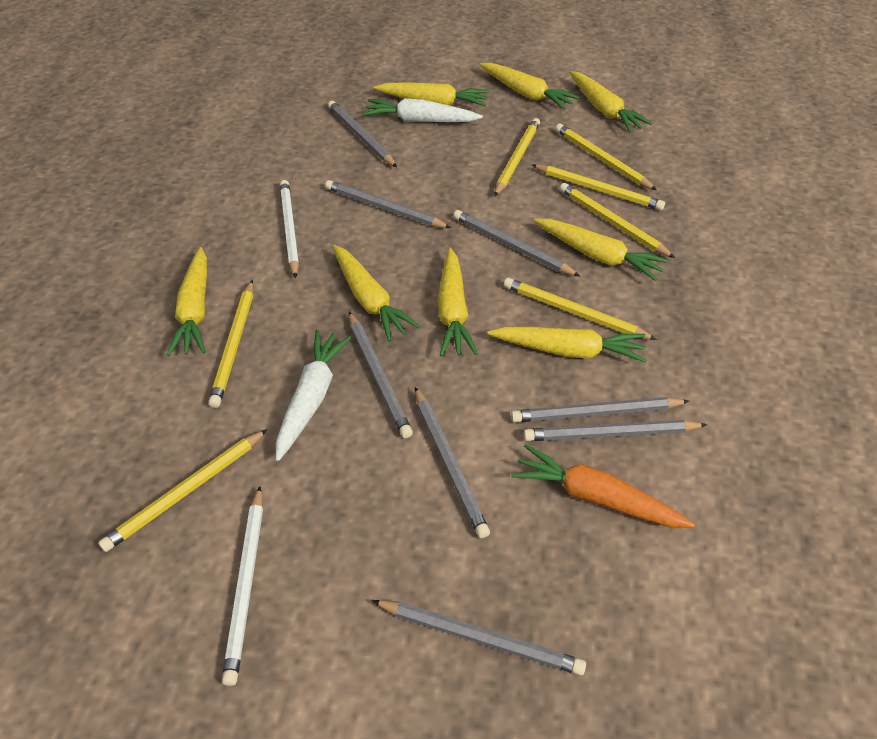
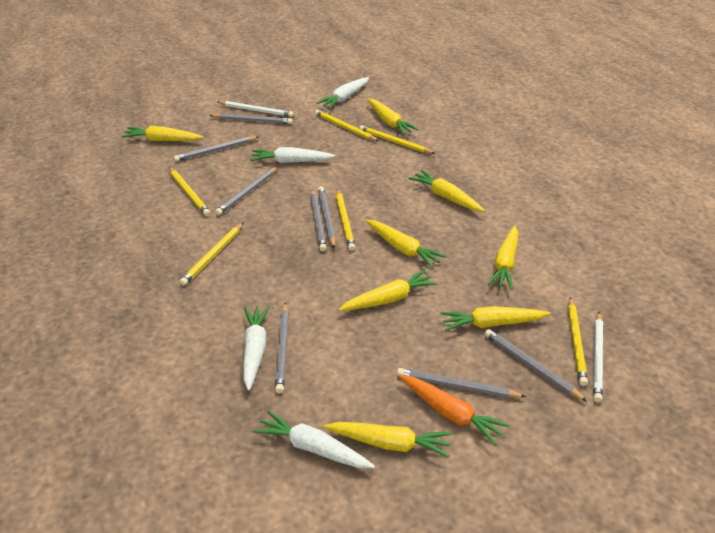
white carrot: 2 -> 4
yellow pencil: 7 -> 6

